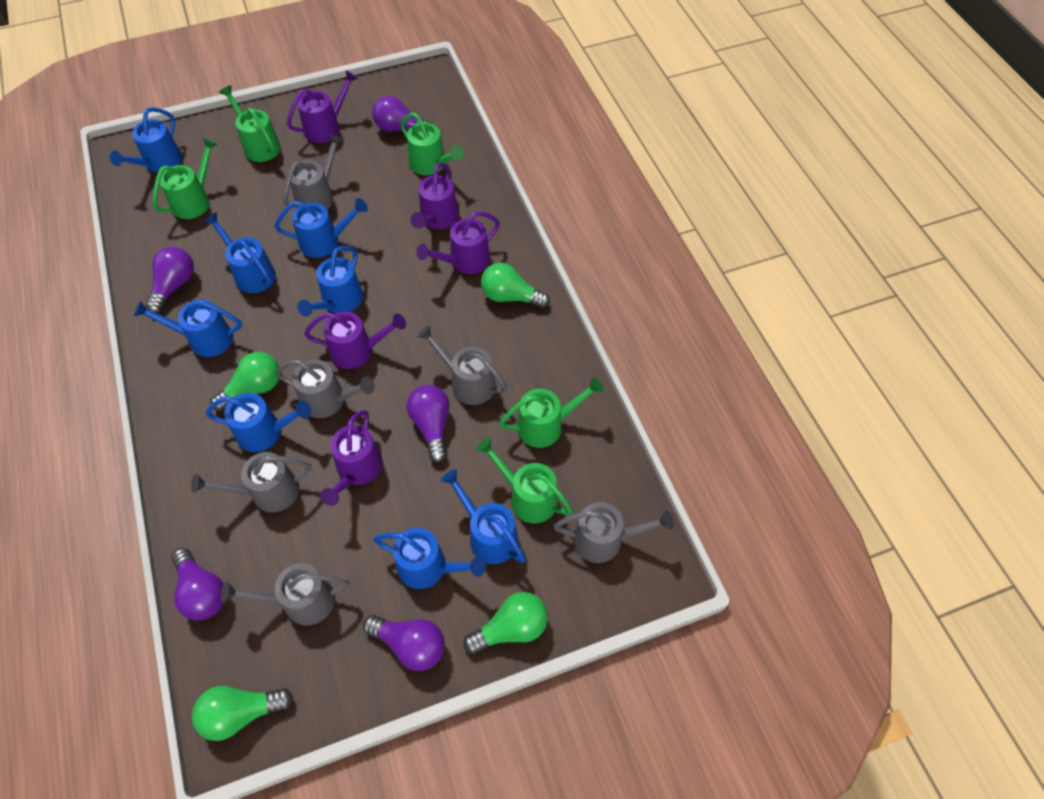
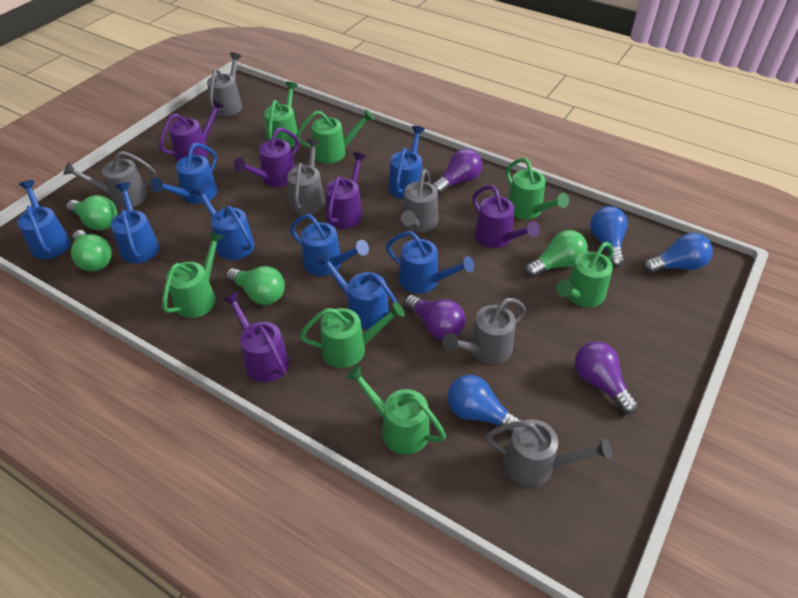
blue light bulb: 0 -> 3
green watering can: 5 -> 7
purple light bulb: 5 -> 3

